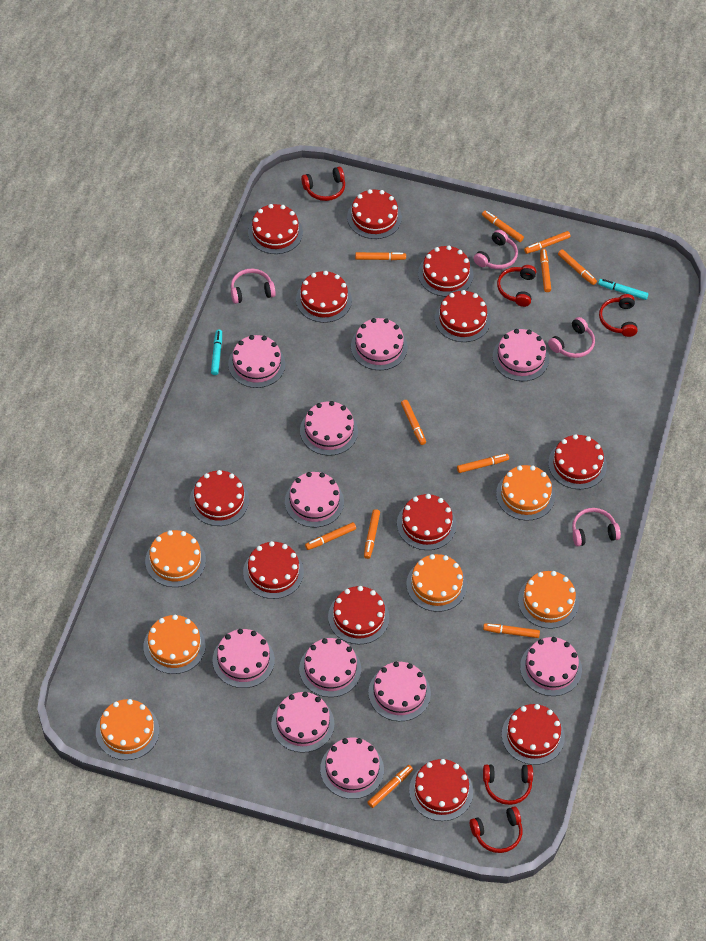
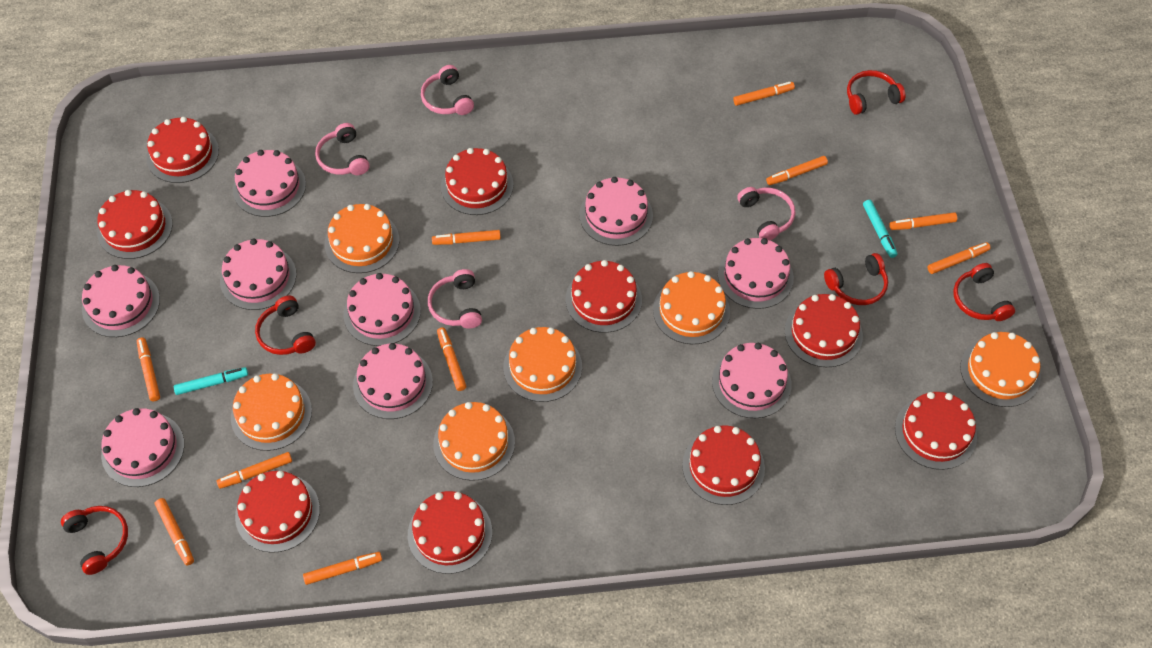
orange marker: 11 -> 10
pink cake: 11 -> 9
red cake: 12 -> 9

